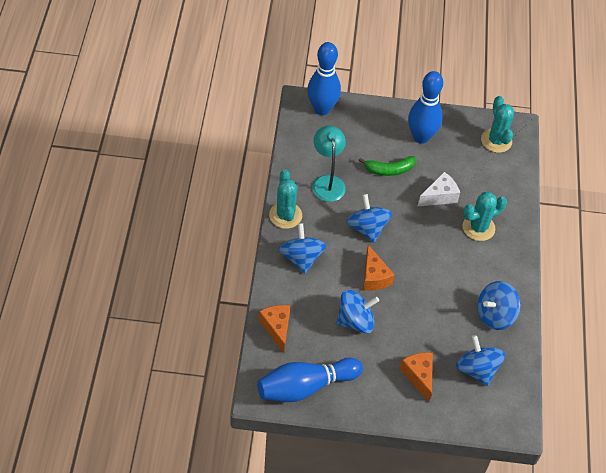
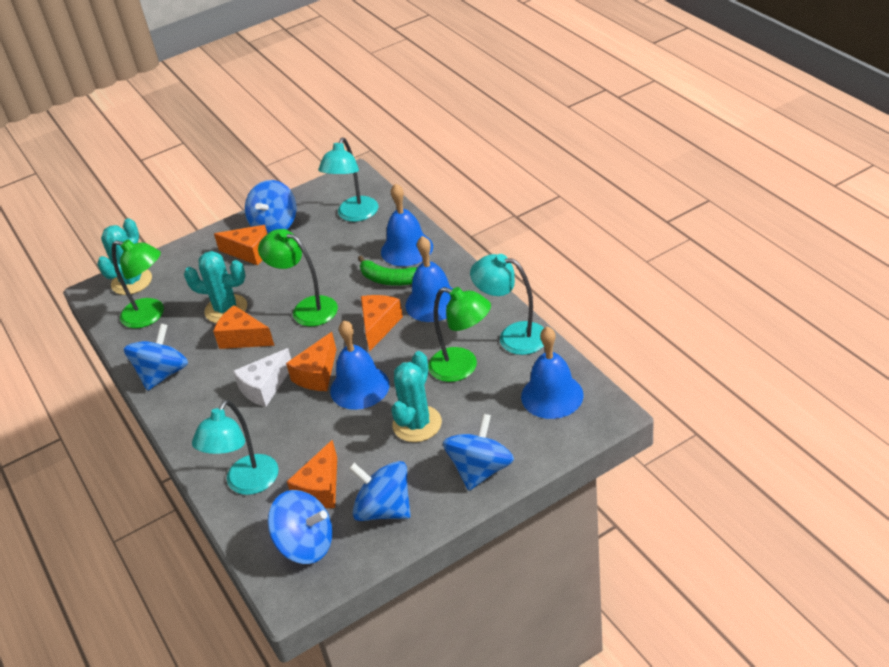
blue bell: 0 -> 4
blue bowling pin: 3 -> 0
green lamp: 0 -> 3
orange cheese: 3 -> 5
turquoise lamp: 1 -> 3

